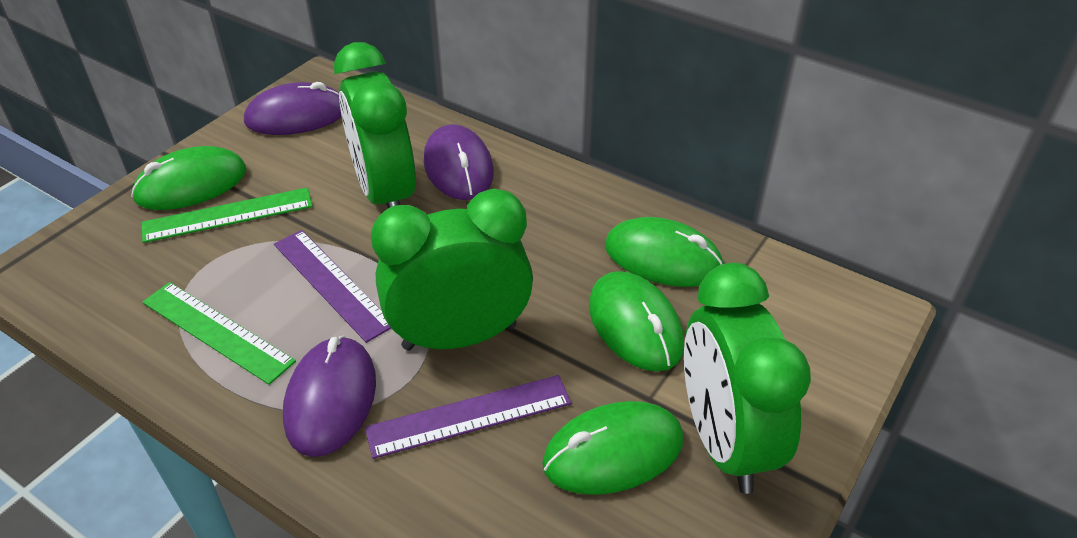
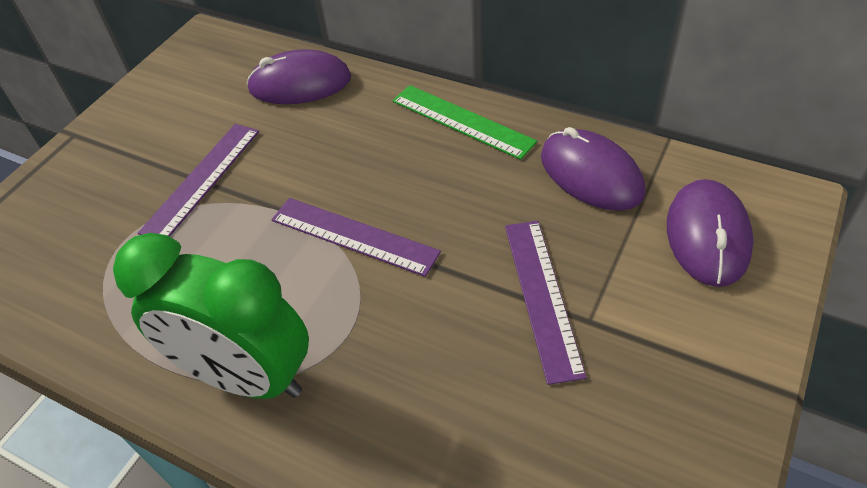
green clock: 3 -> 1
green mouse: 4 -> 0
green ruler: 2 -> 1
purple ruler: 2 -> 3

